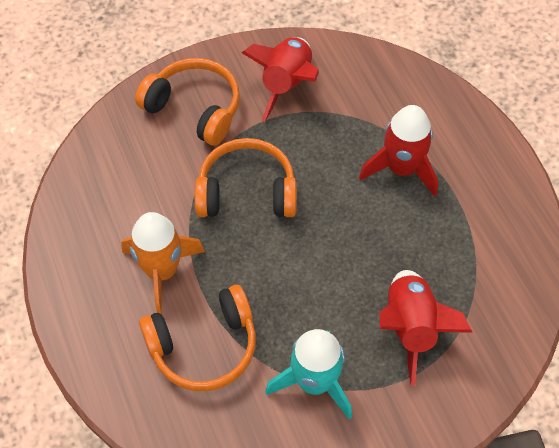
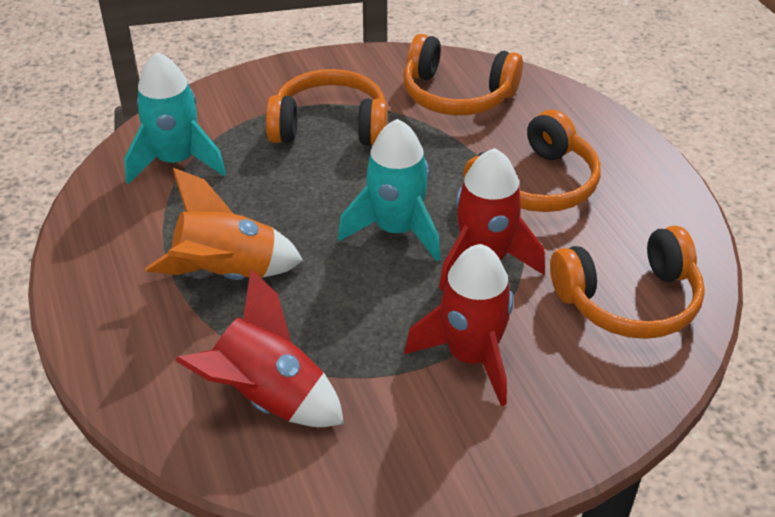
orange headphones: 3 -> 4
turquoise rocket: 1 -> 2

